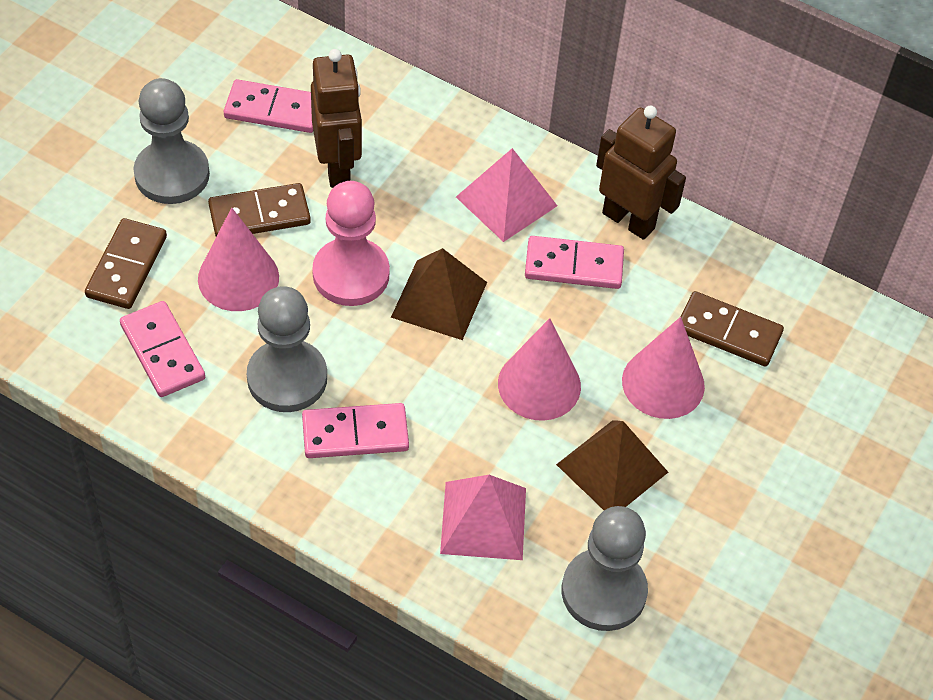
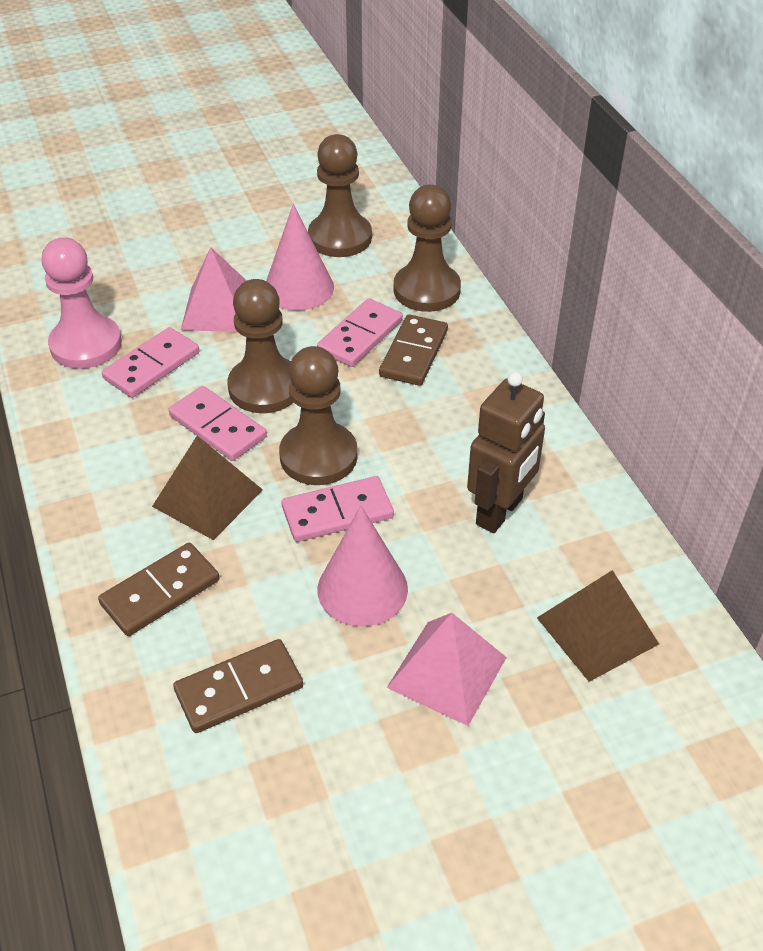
brown pawn: 0 -> 4
brown robot: 2 -> 1
grey pawn: 3 -> 0
pink cone: 3 -> 2

